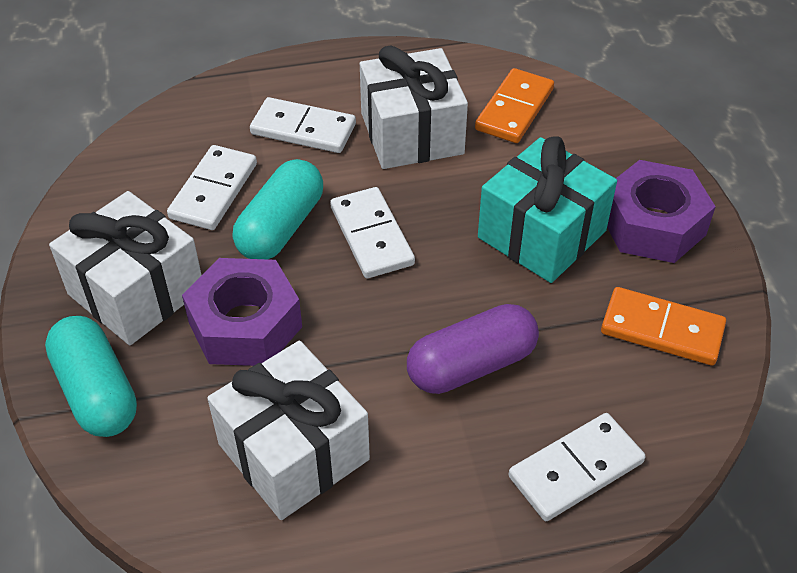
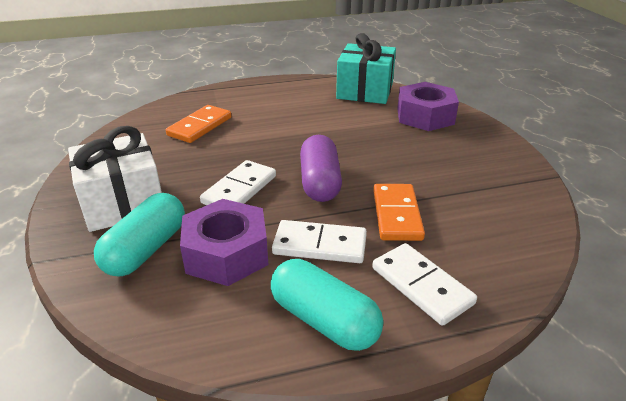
white domino: 4 -> 3
white gift: 3 -> 1

